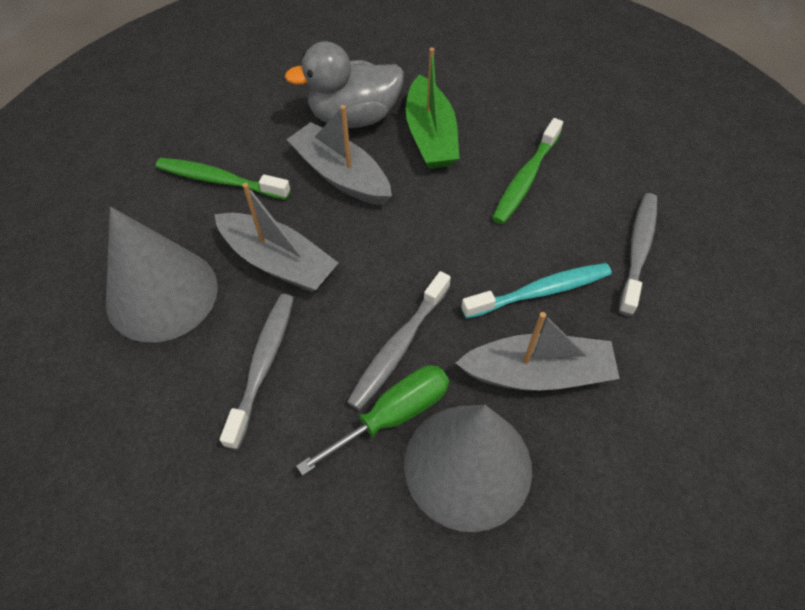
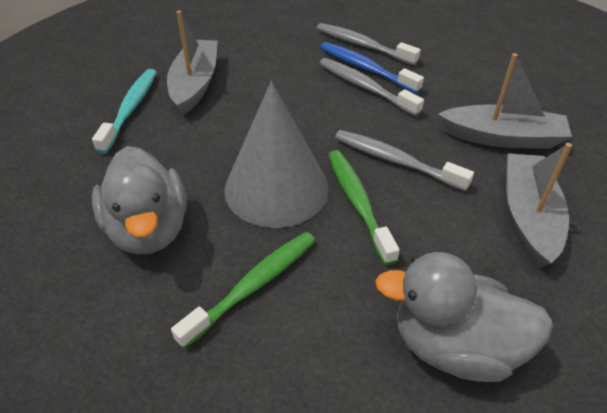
blue toothbrush: 0 -> 1
green boat: 1 -> 0
green screwdriver: 1 -> 0
grey cone: 2 -> 1
grey duck: 1 -> 2

